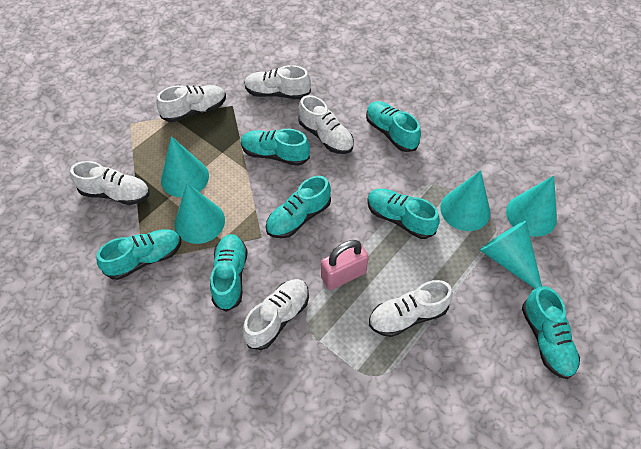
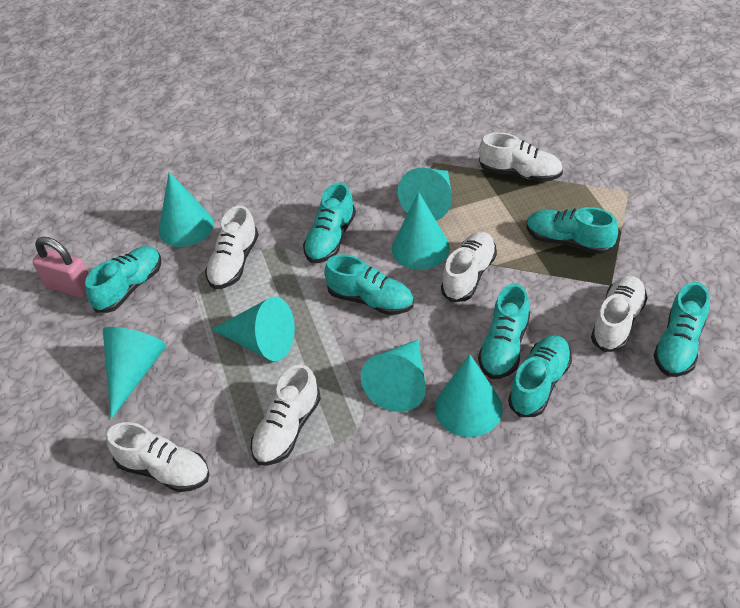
turquoise cone: 5 -> 7

